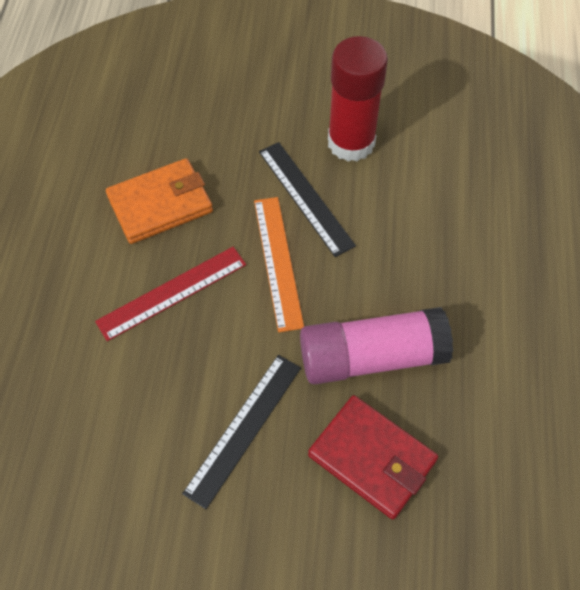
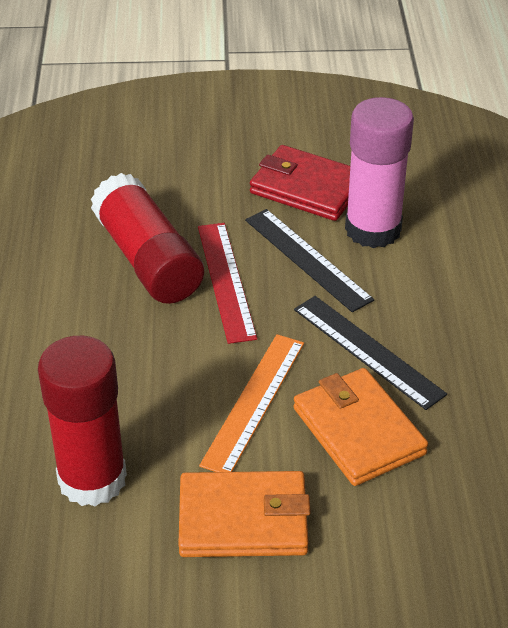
orange wallet: 1 -> 2
red glue stick: 1 -> 2

